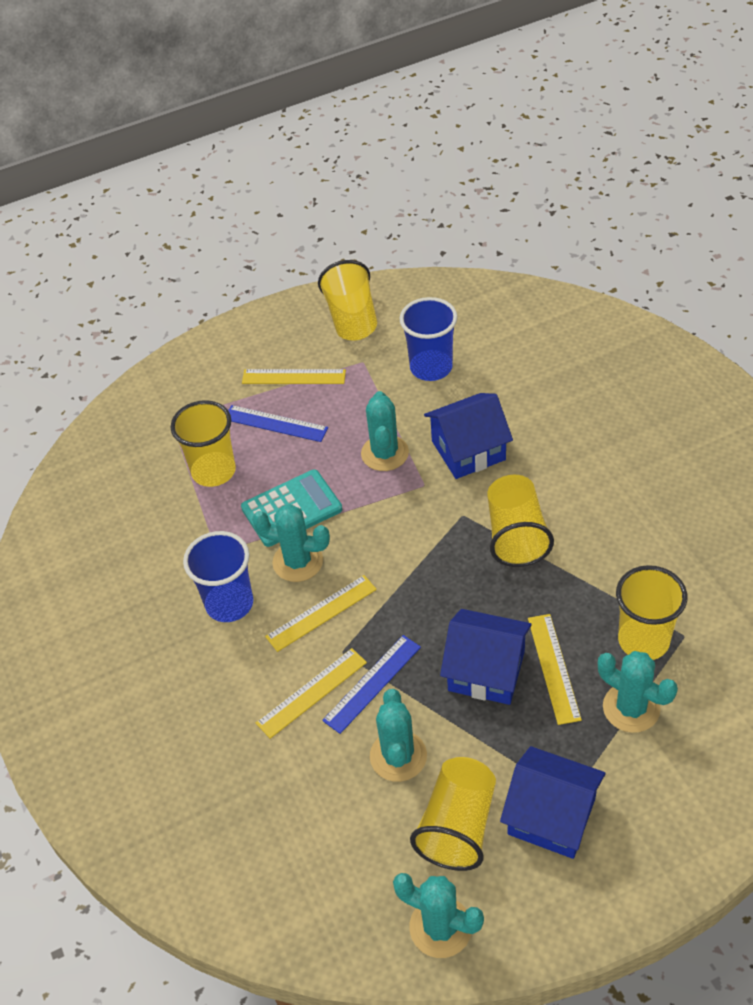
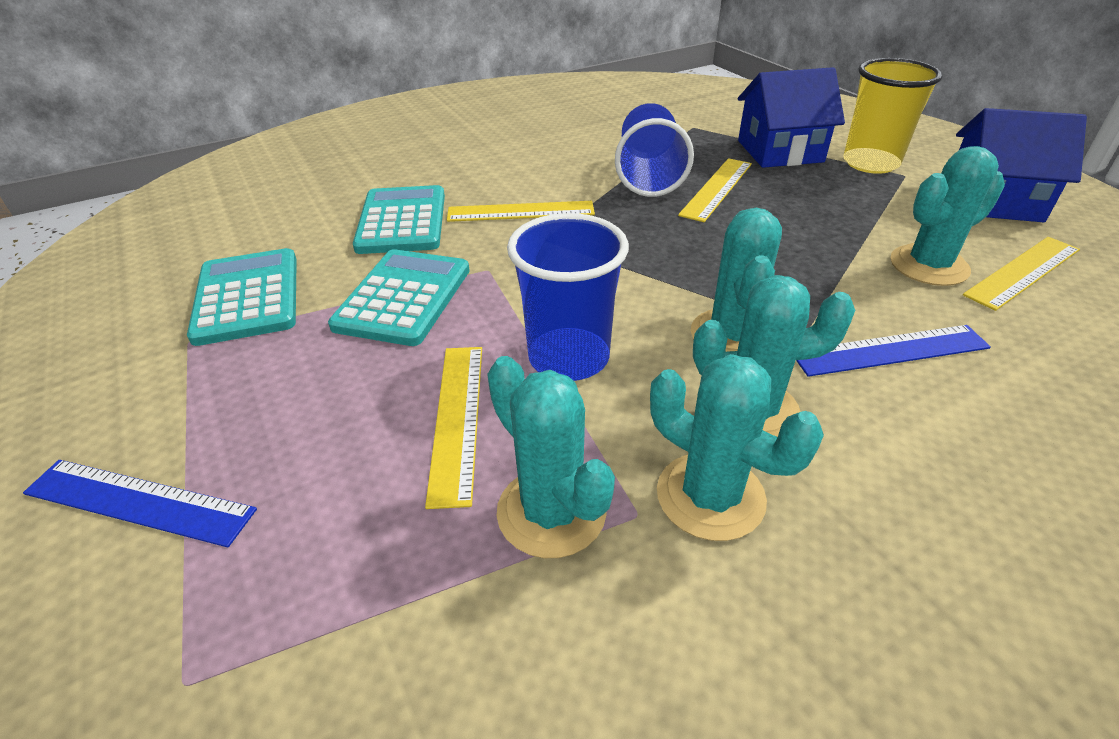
blue house: 3 -> 2
turquoise calculator: 1 -> 3
yellow cup: 5 -> 1

